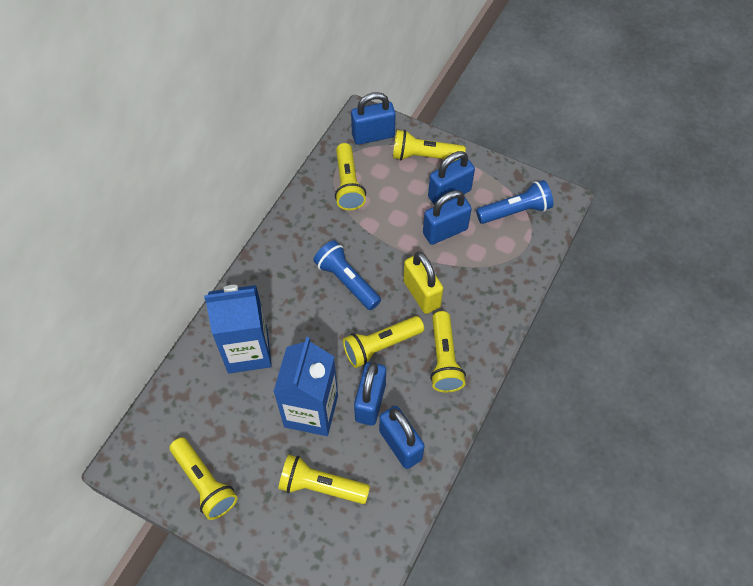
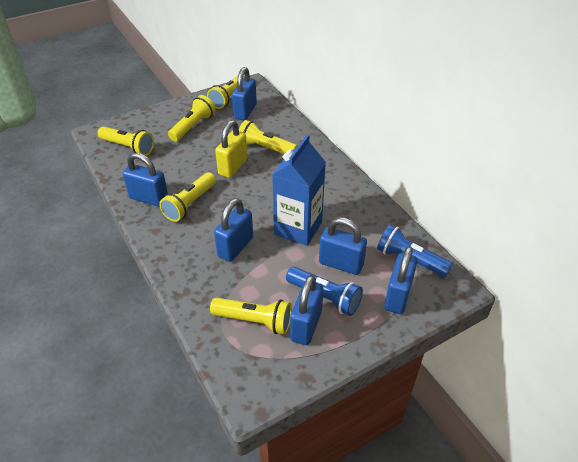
blue carton: 2 -> 1
blue padlock: 5 -> 6

